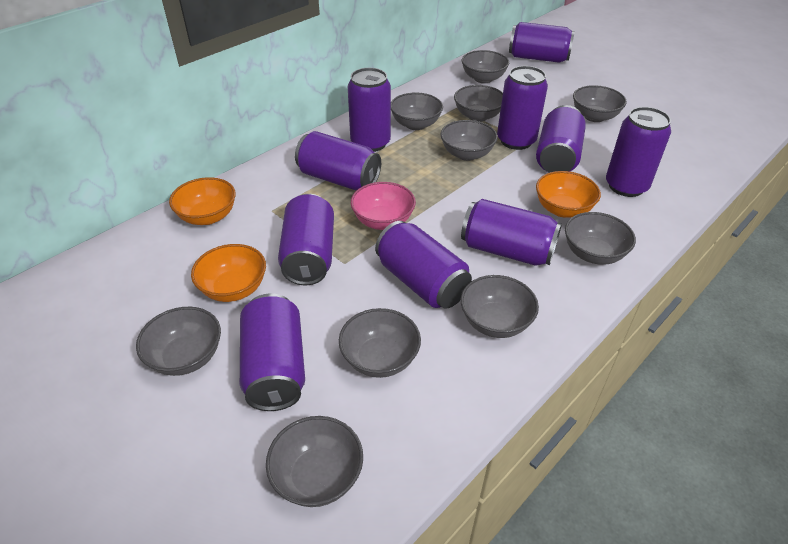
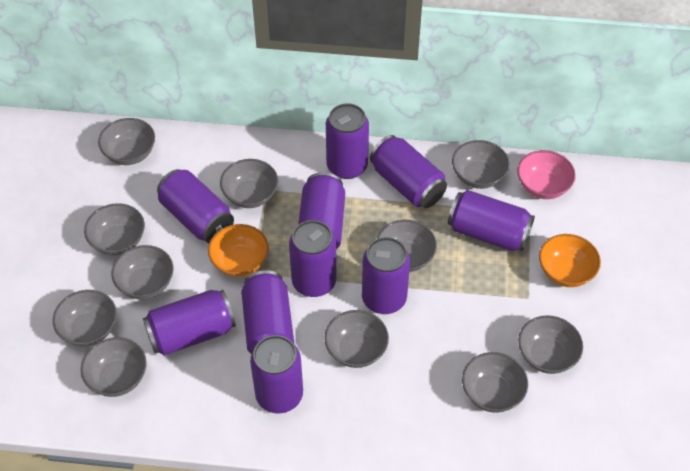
grey bowl: 10 -> 11
orange bowl: 3 -> 2

